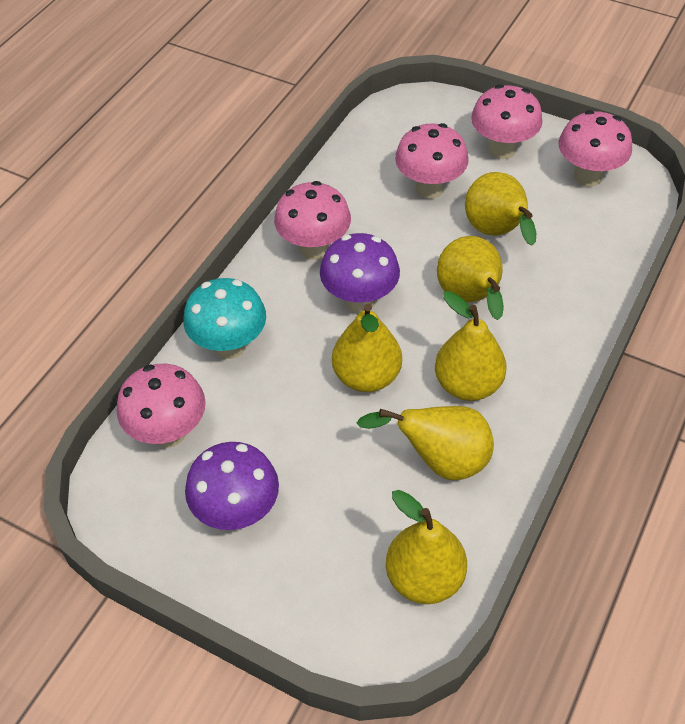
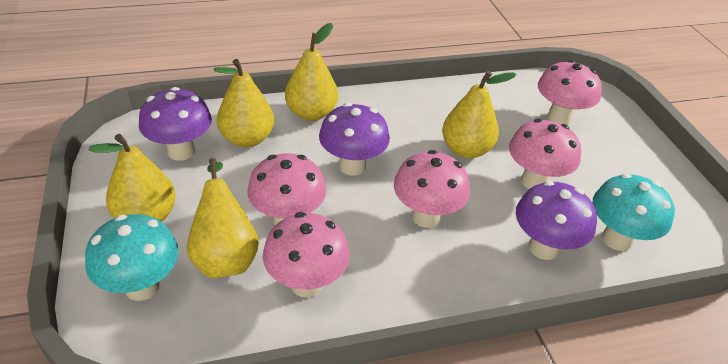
purple mushroom: 2 -> 3
turquoise mushroom: 1 -> 2
yellow pear: 6 -> 5

